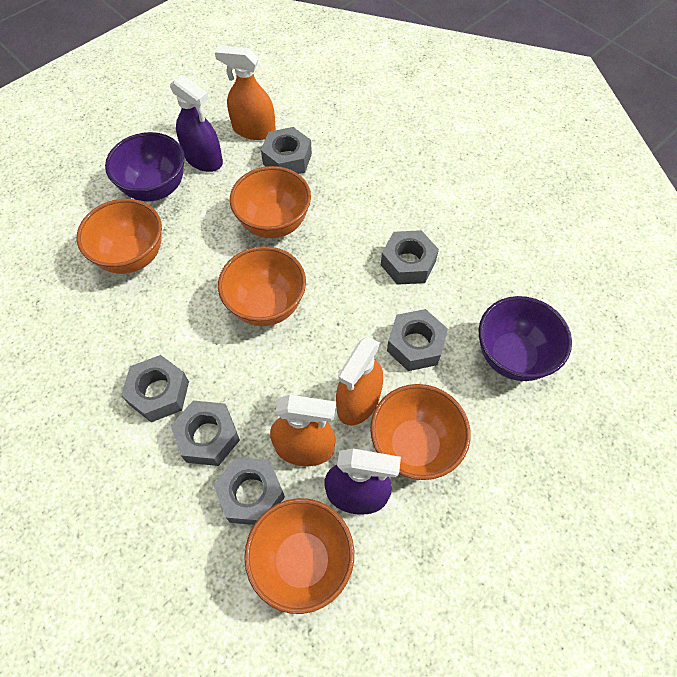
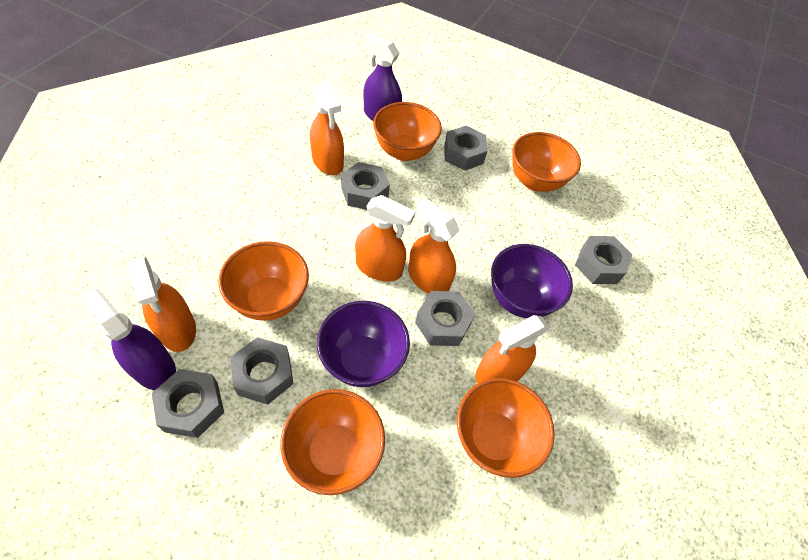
orange spray bottle: 3 -> 5

